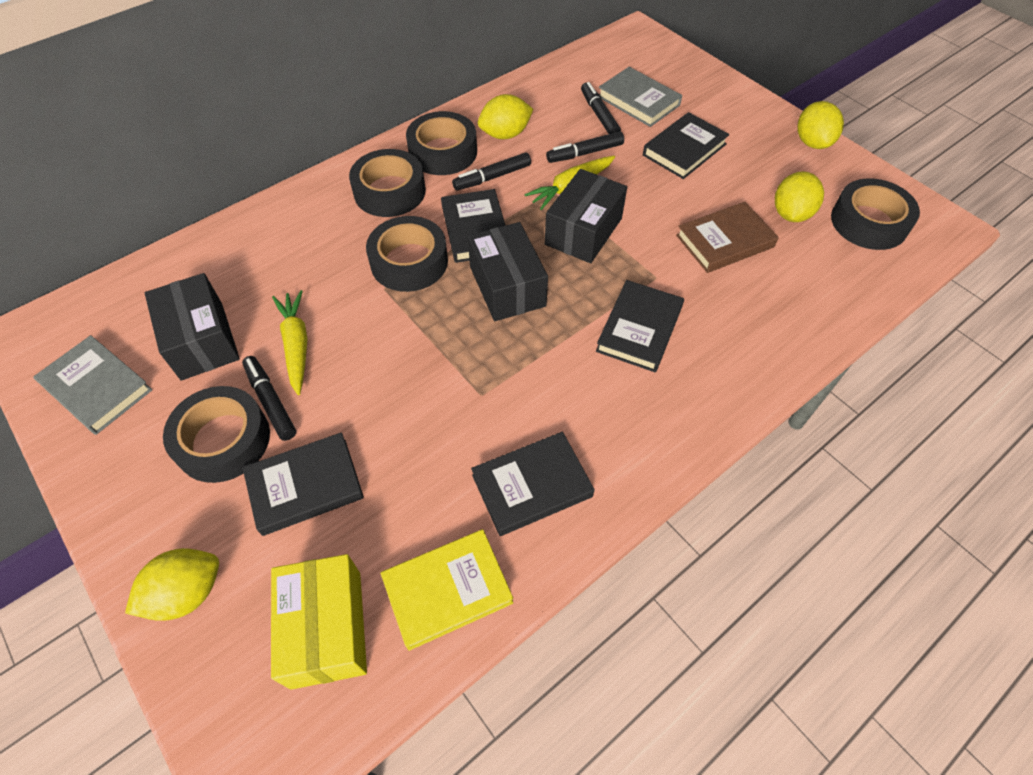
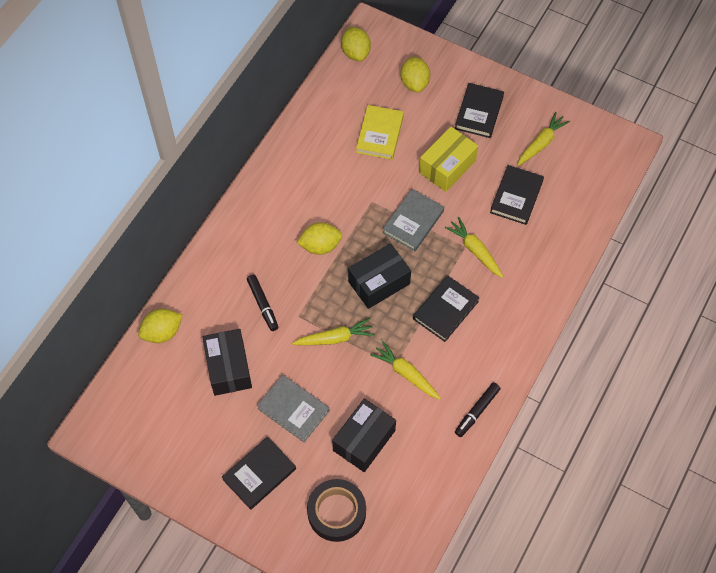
black book: 5 -> 4
black marker: 4 -> 2
black tape: 5 -> 1
brown book: 1 -> 0
yellow carrot: 2 -> 4

